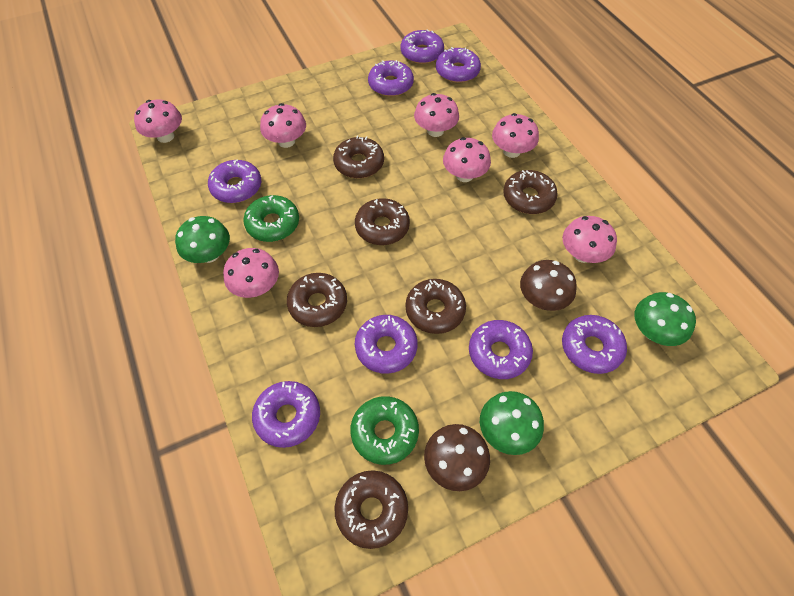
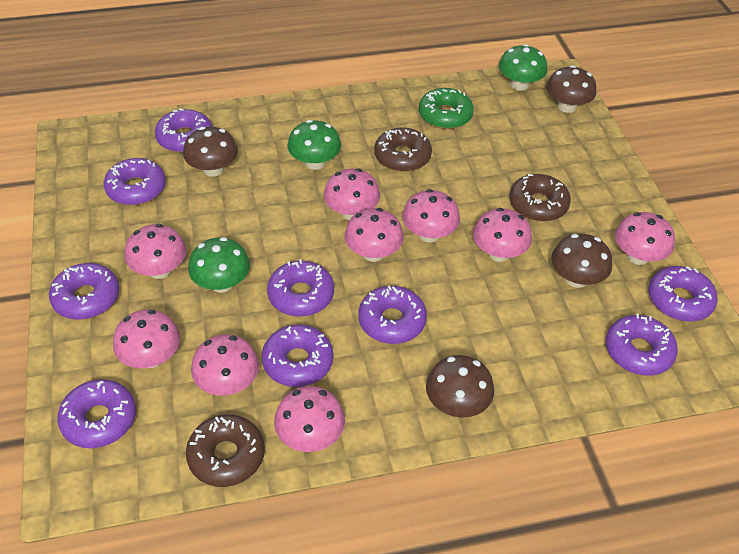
brown donut: 6 -> 3
brown mushroom: 2 -> 4
green donut: 2 -> 1
pink mushroom: 7 -> 9
purple donut: 8 -> 9

